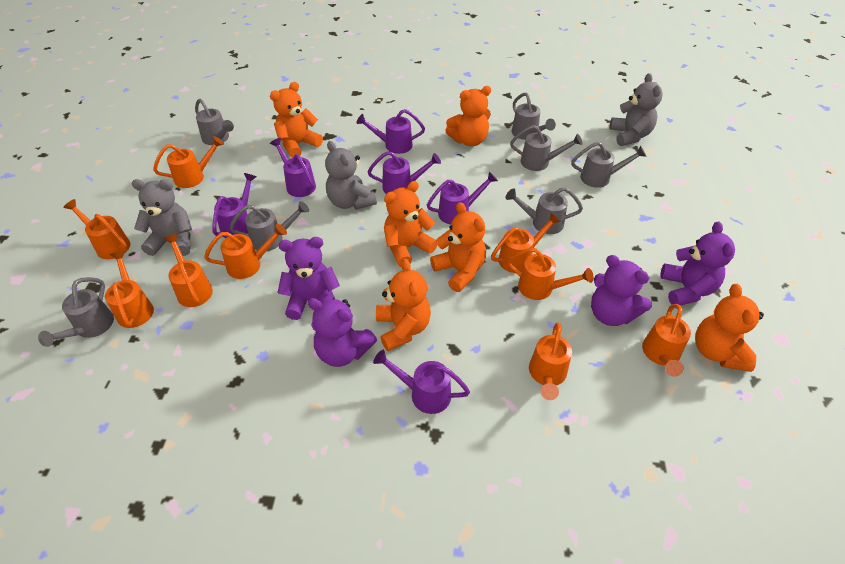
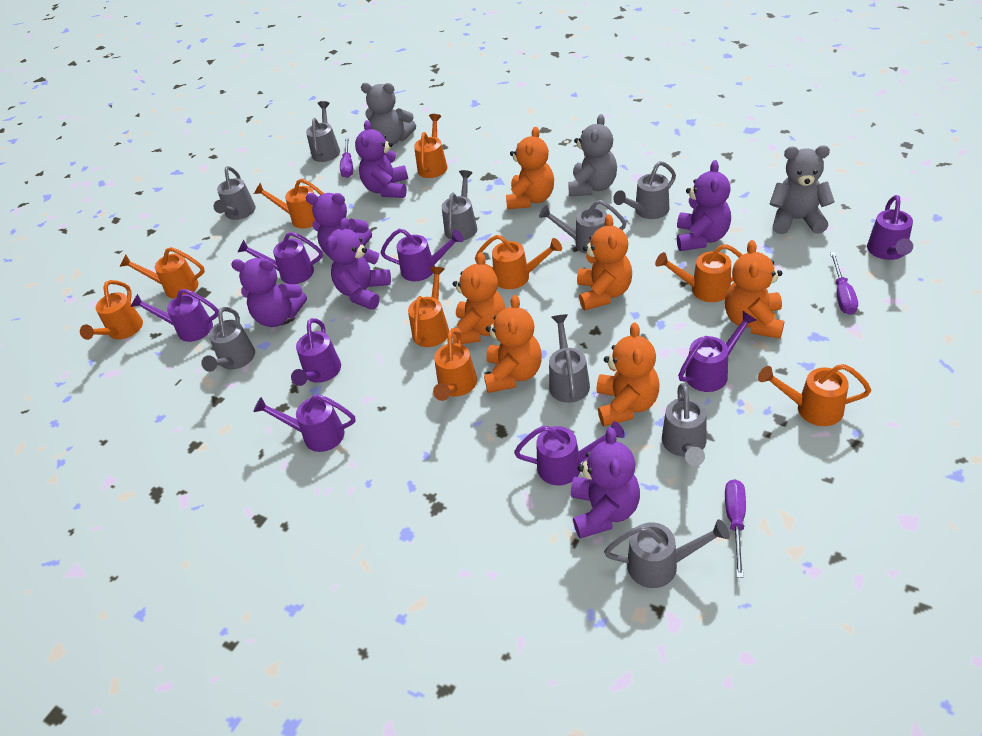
grey watering can: 7 -> 9
purple screwdriver: 0 -> 3
purple teddy bear: 4 -> 6
purple watering can: 6 -> 8

